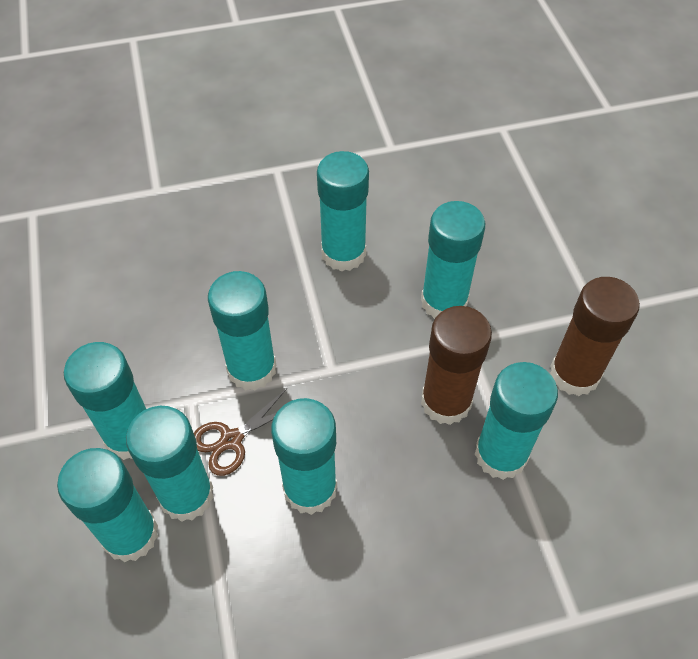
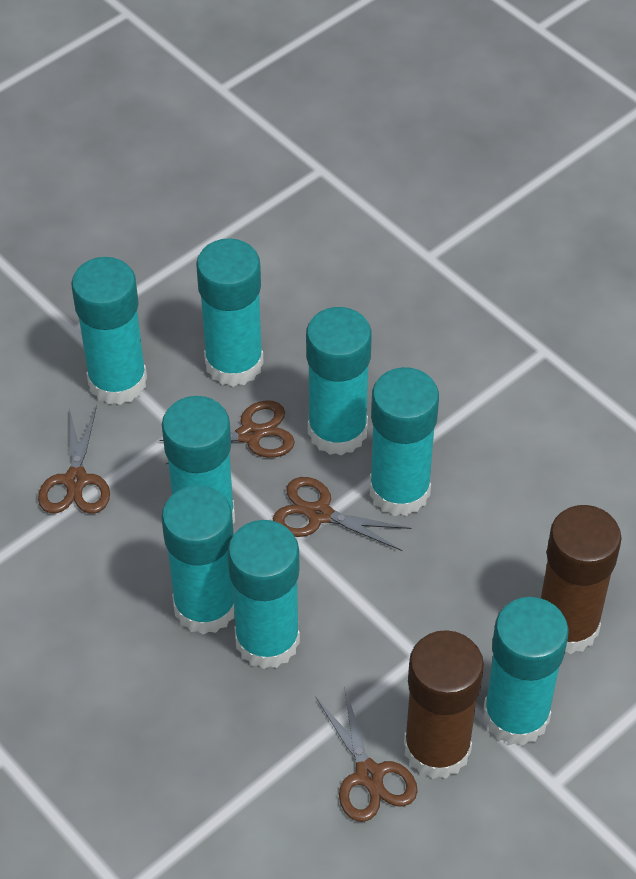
brown scissors: 1 -> 4

